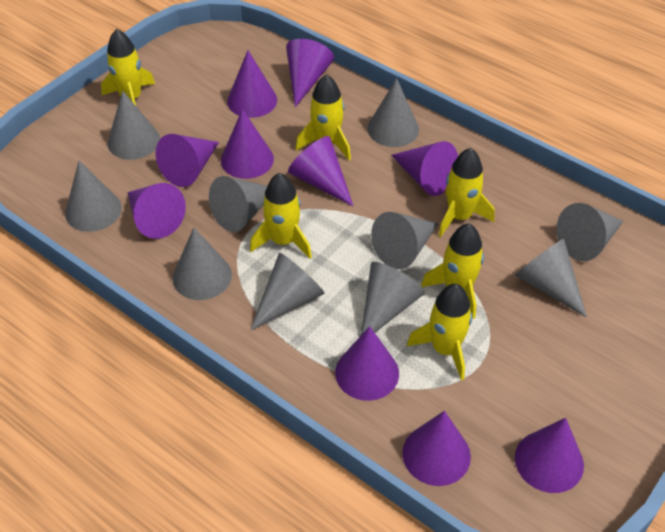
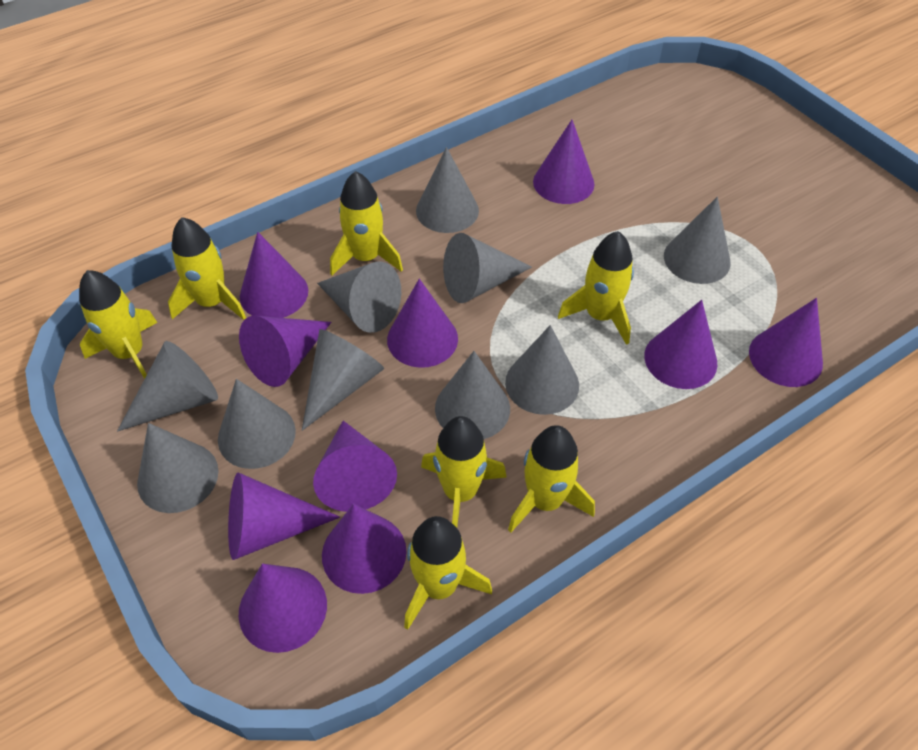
yellow rocket: 6 -> 7

